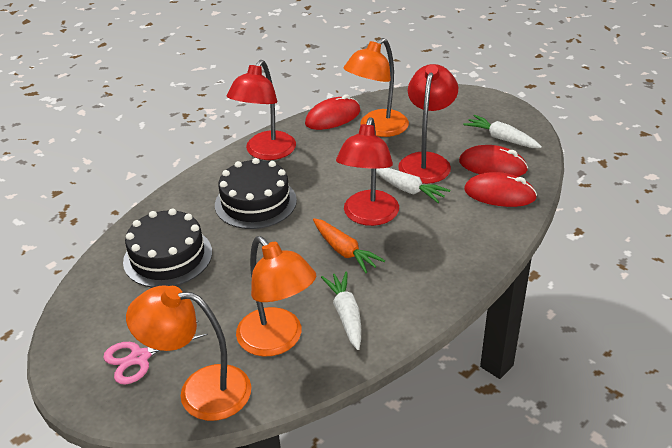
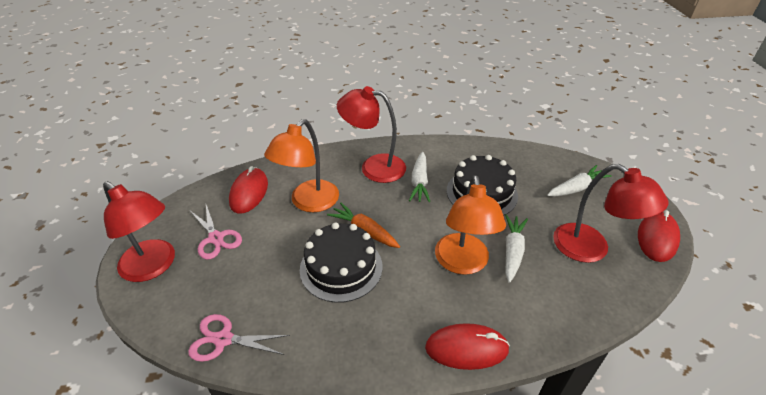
orange lamp: 3 -> 2
pink scissors: 1 -> 2

